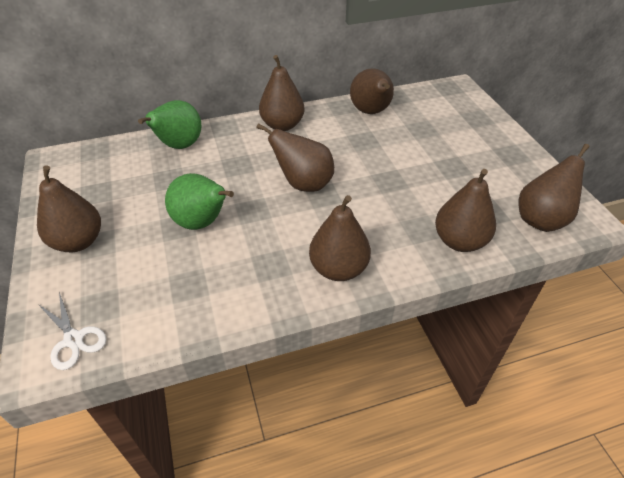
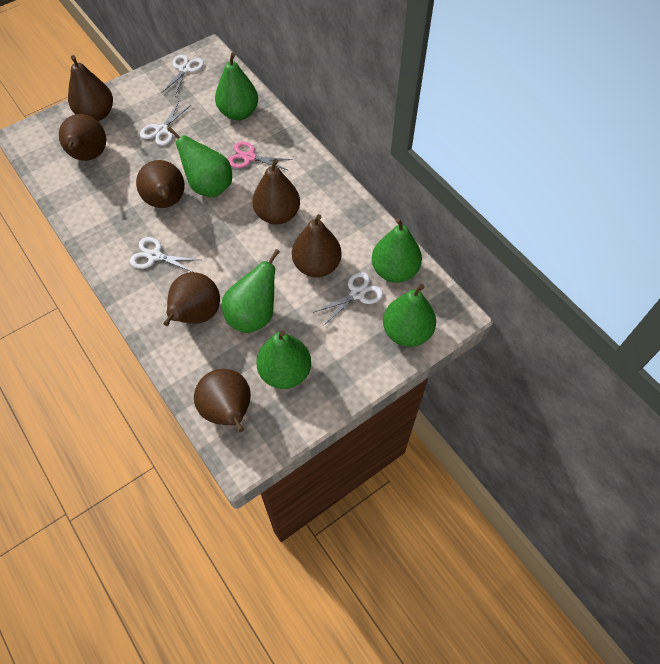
green pear: 2 -> 6
pink scissors: 0 -> 1
white scissors: 1 -> 4

